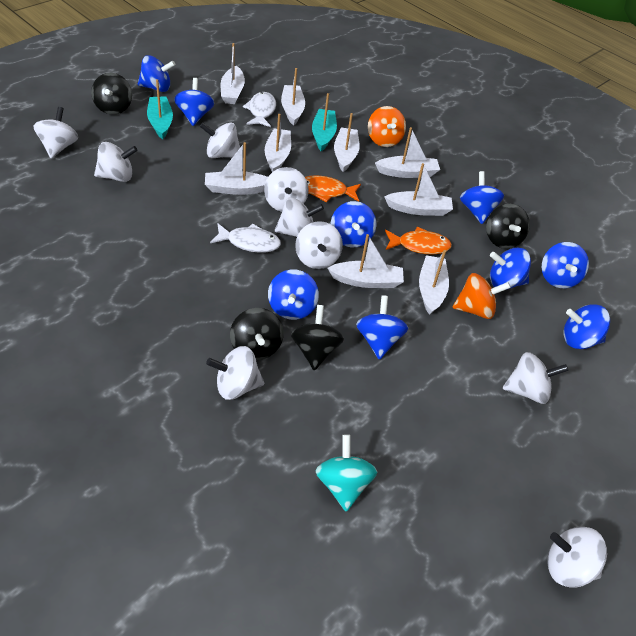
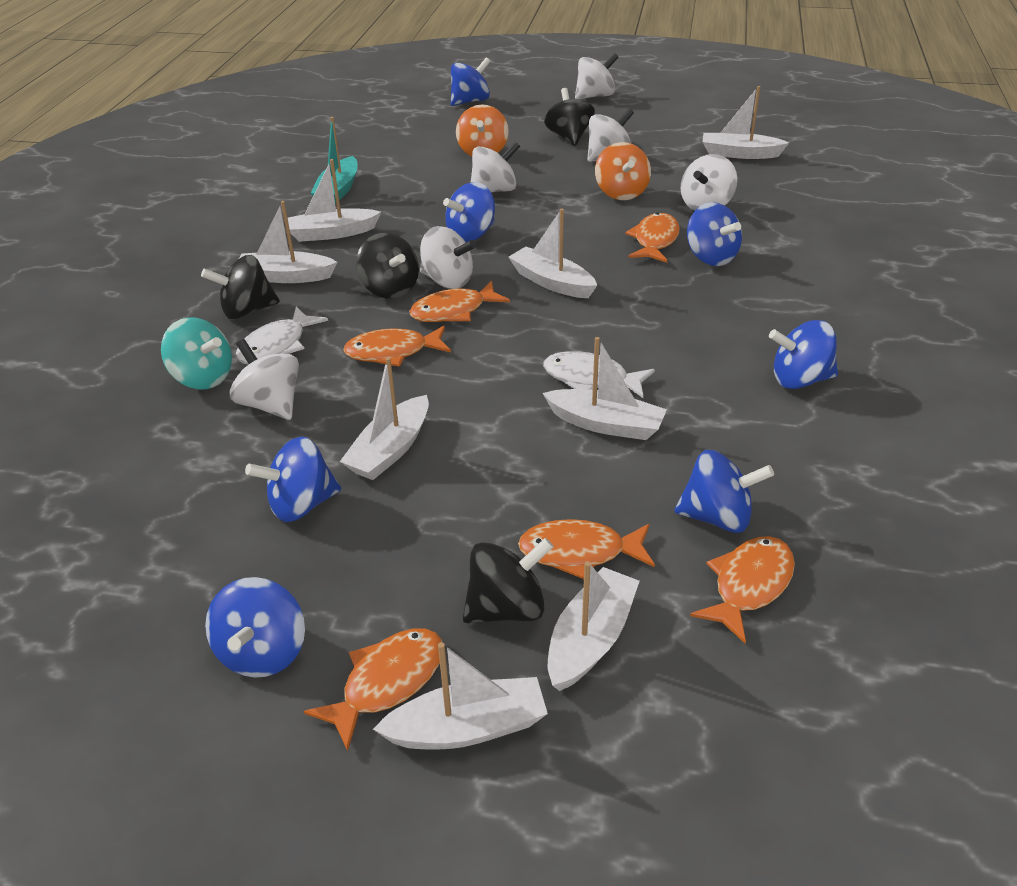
blue spinning top: 9 -> 7
orange fish: 2 -> 6
turquoise boat: 2 -> 1
white boat: 9 -> 8
white spinning top: 9 -> 6

